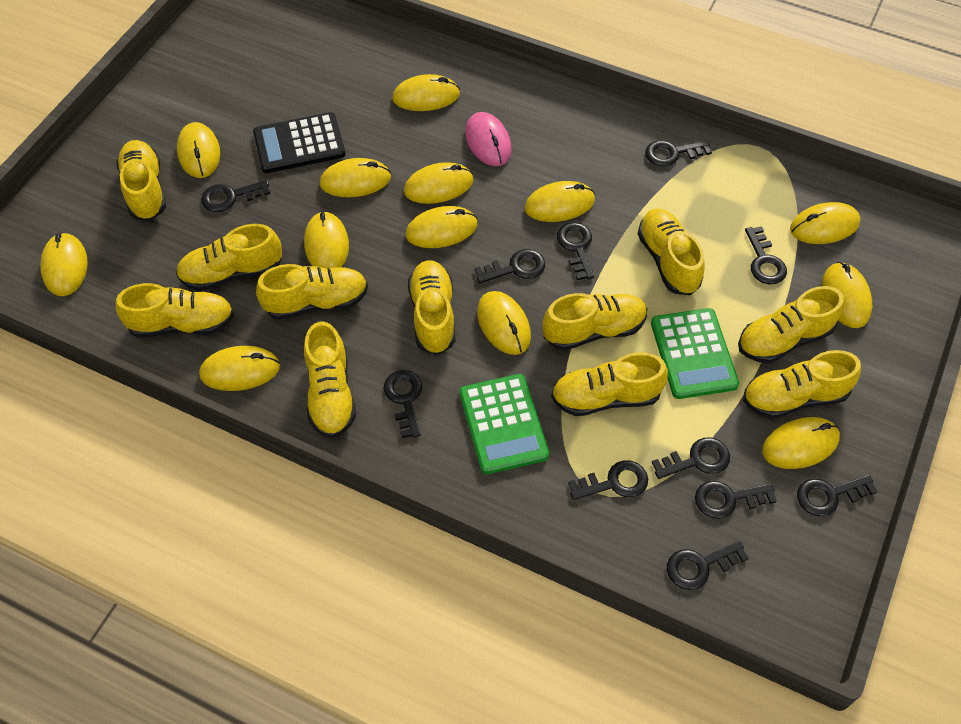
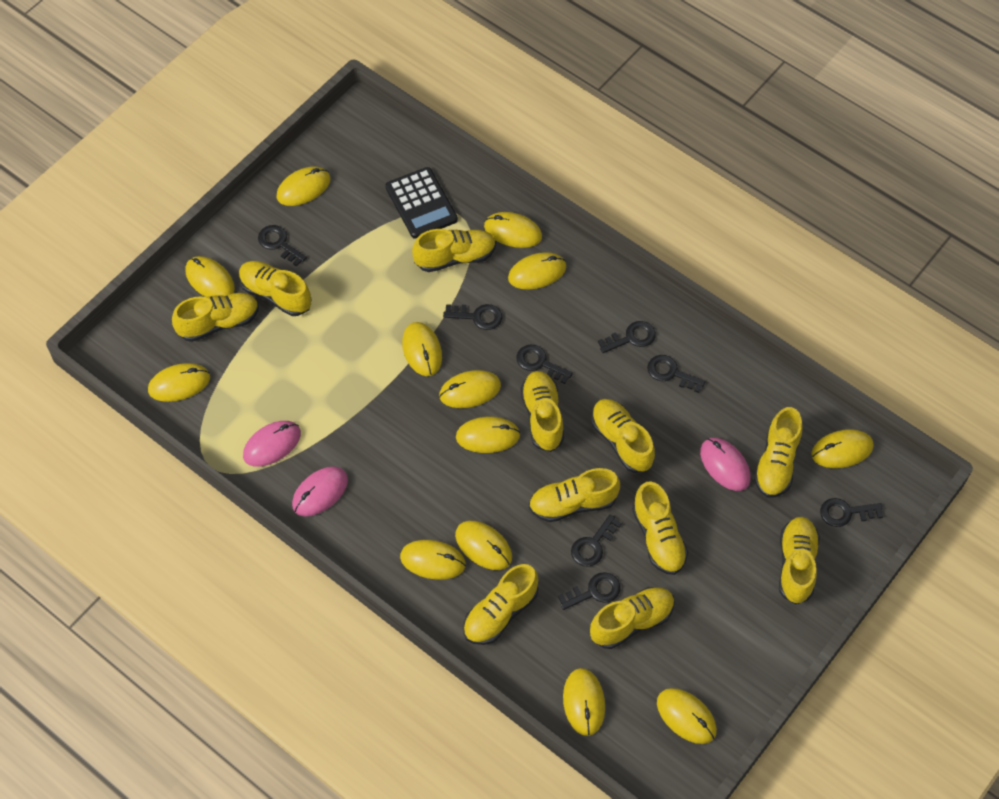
black key: 11 -> 8
green calculator: 2 -> 0
pink mouse: 1 -> 3

